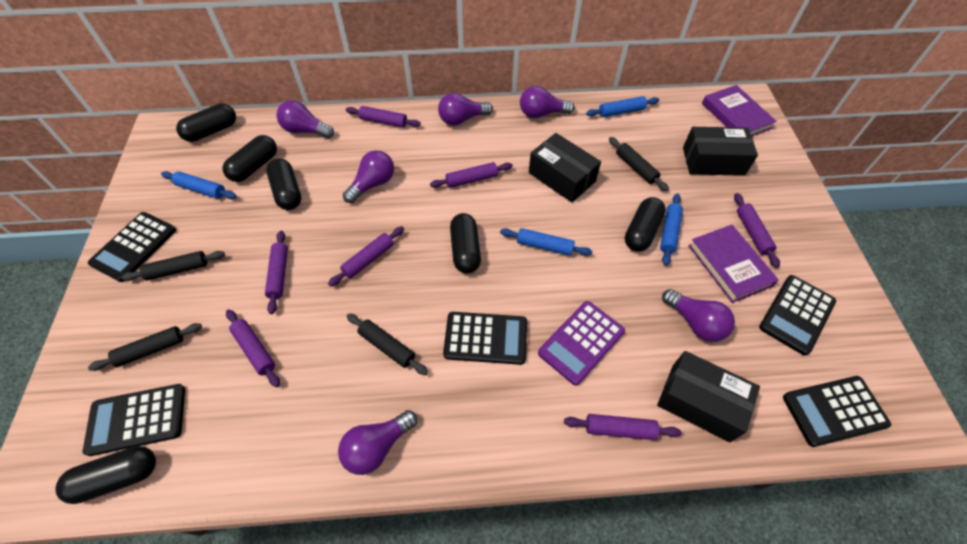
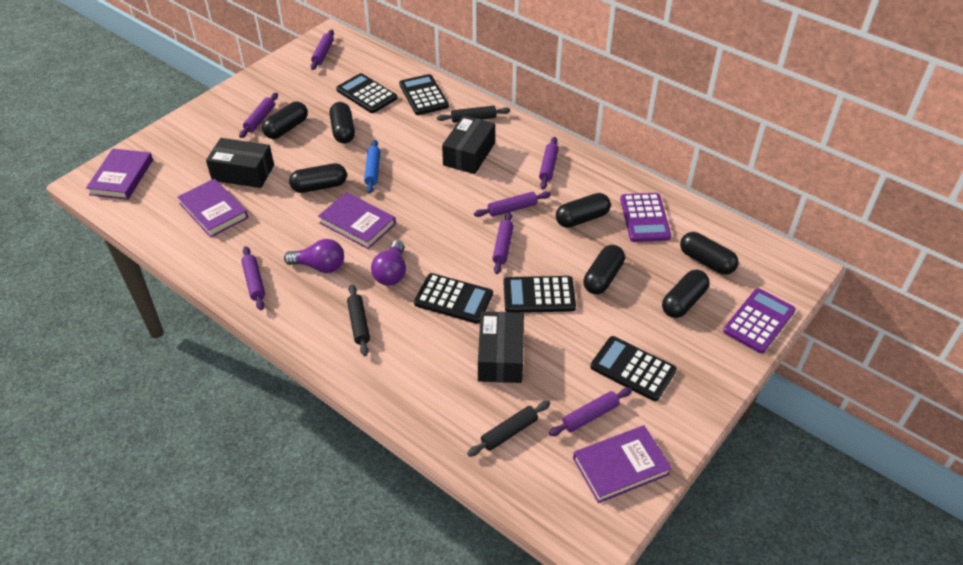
black capsule: 6 -> 7
black rolling pin: 4 -> 3
blue rolling pin: 4 -> 1
purple book: 2 -> 4
purple calculator: 1 -> 2
purple light bulb: 6 -> 2

